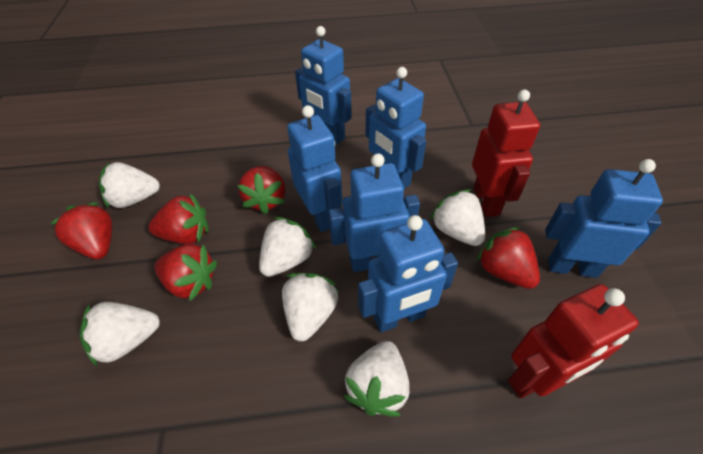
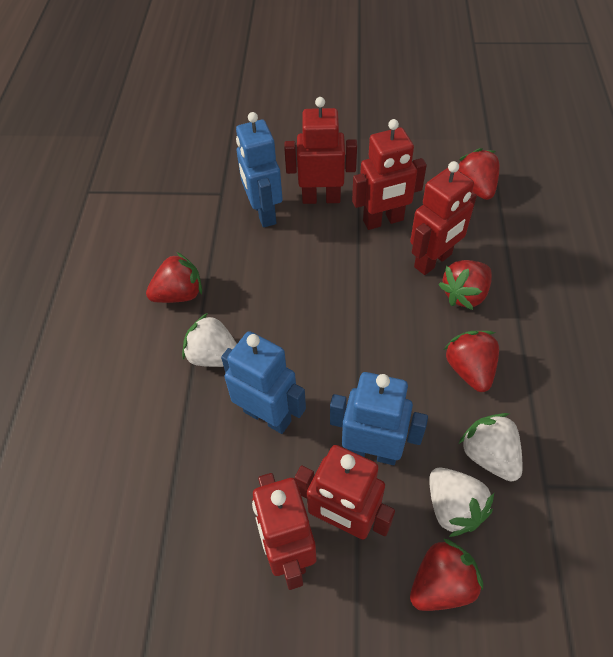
blue robot: 6 -> 3
red robot: 2 -> 5
white strawberry: 6 -> 3

